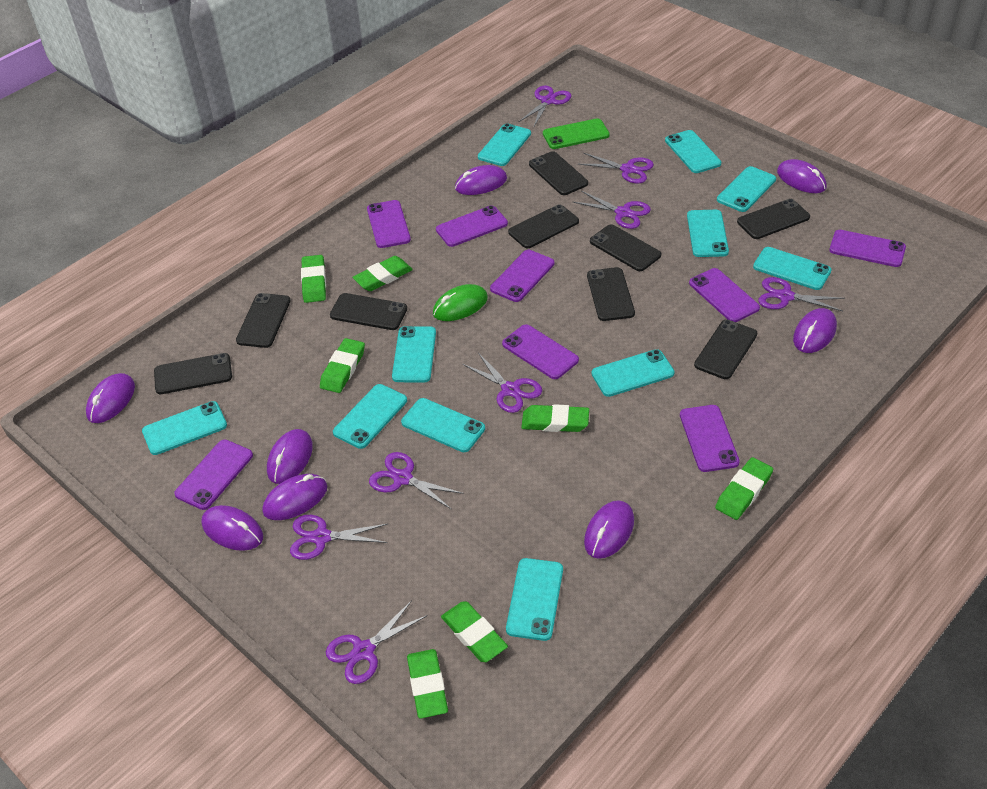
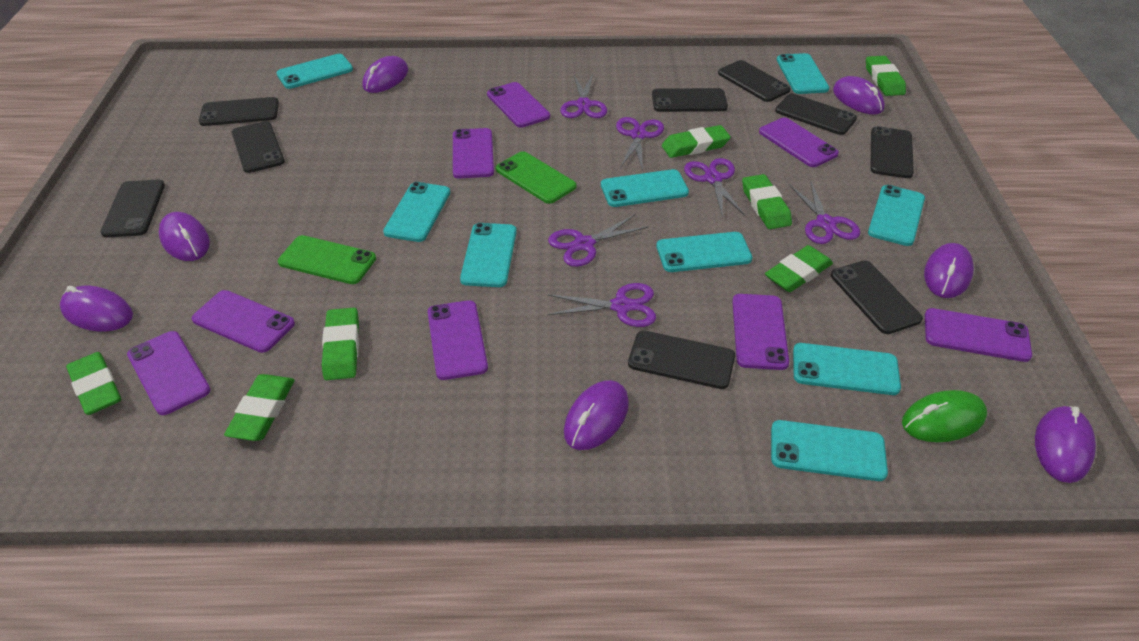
green phone: 1 -> 2
purple mouse: 8 -> 7
purple scissors: 8 -> 6
turquoise phone: 11 -> 9

